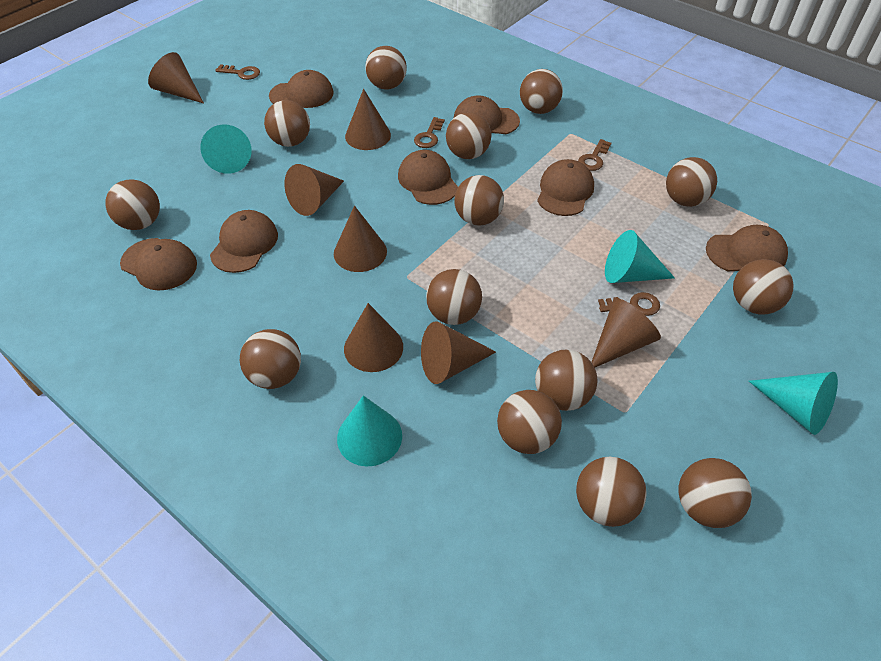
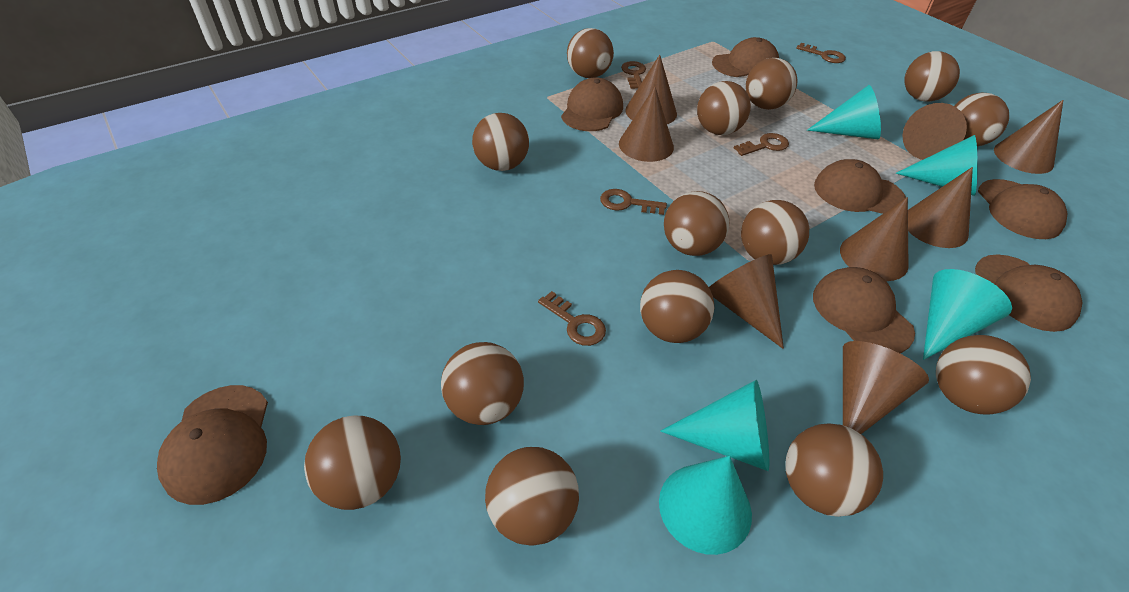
brown cone: 7 -> 8
brown key: 4 -> 5
turquoise cone: 4 -> 5

